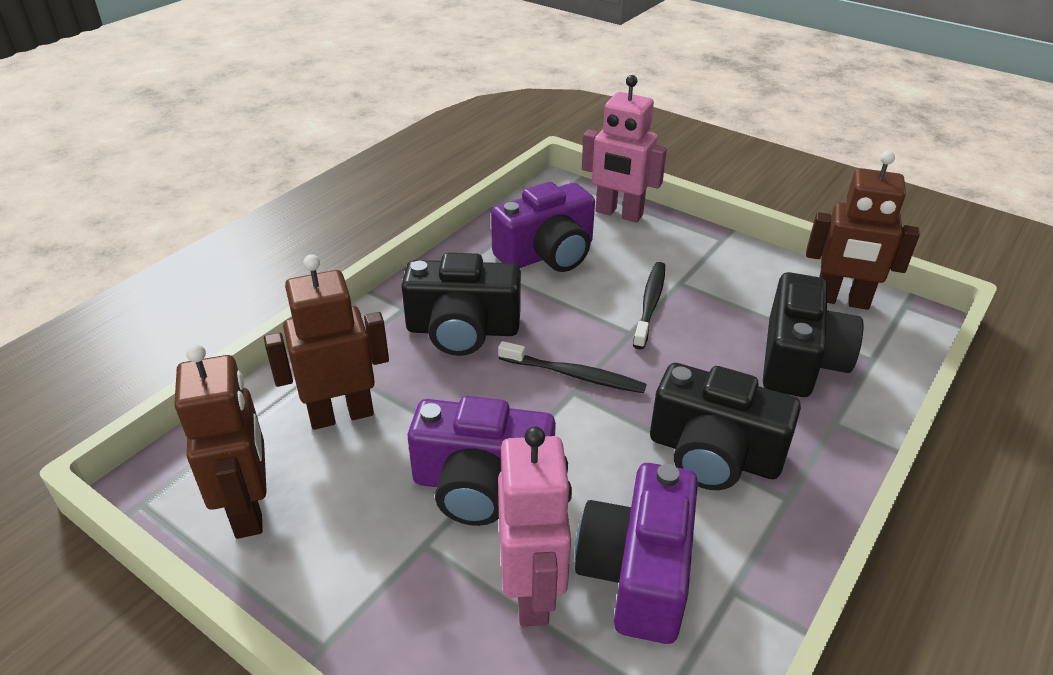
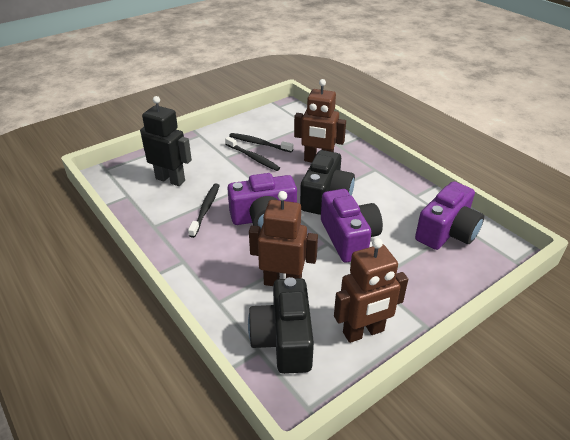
black camera: 3 -> 2
black robot: 0 -> 1
black toothbrush: 2 -> 3
pink robot: 2 -> 0

